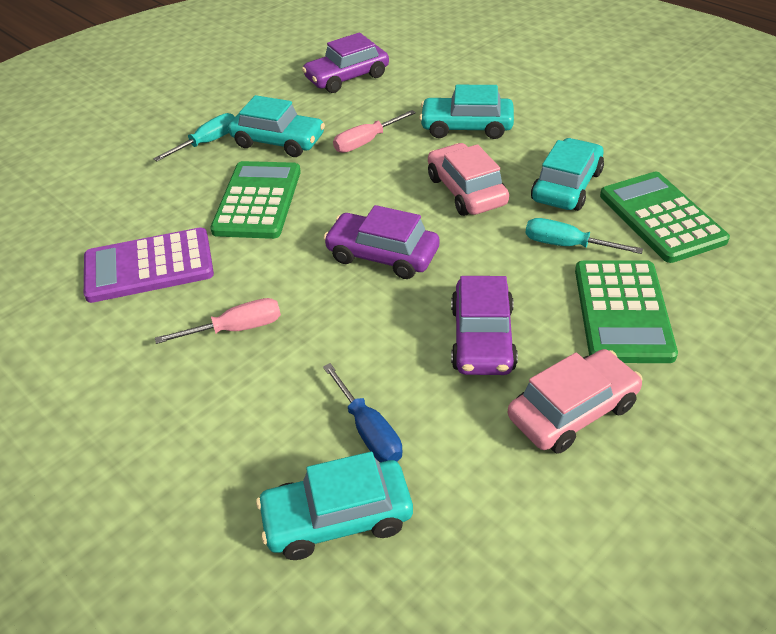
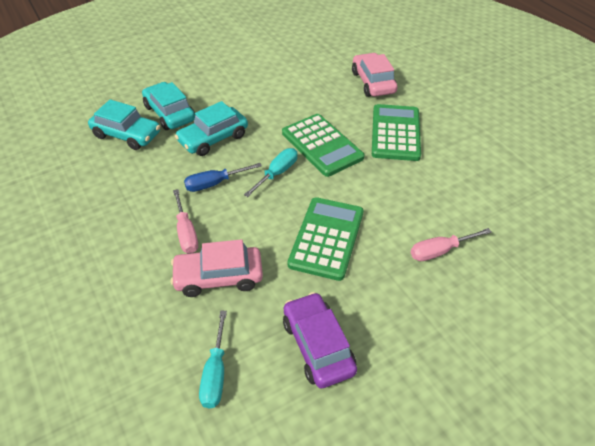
purple calculator: 1 -> 0
purple car: 3 -> 1
turquoise car: 4 -> 3

